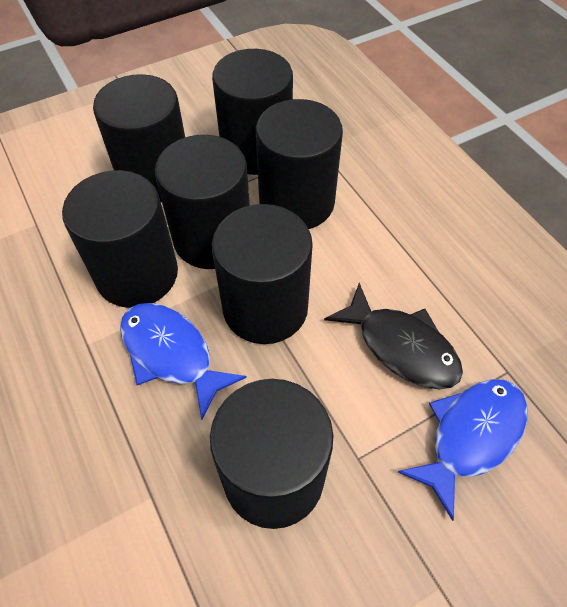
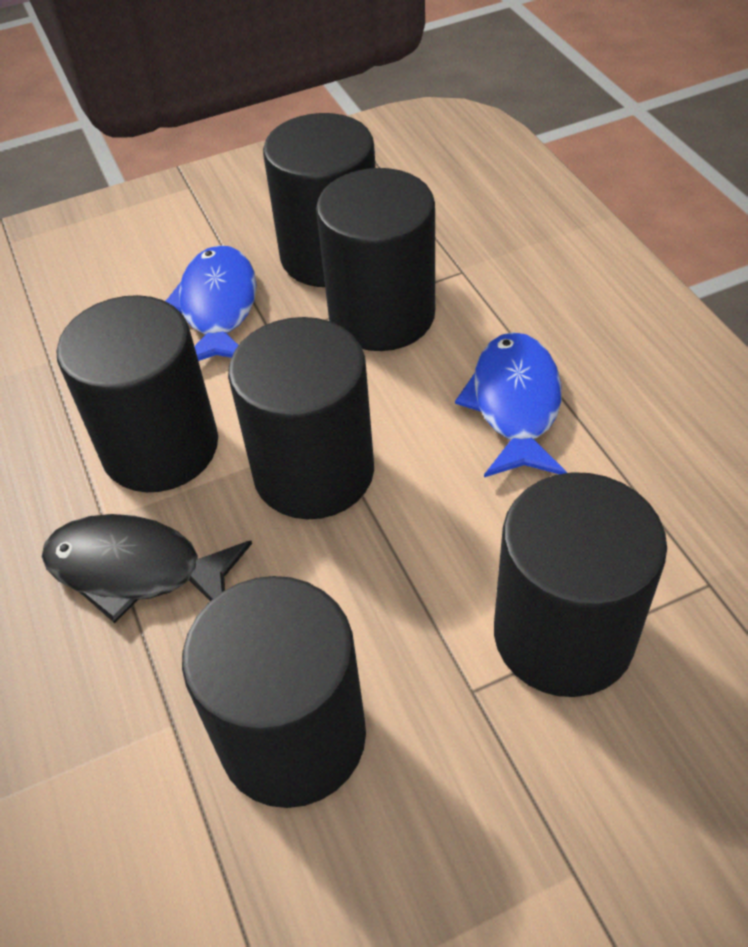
black cylinder: 7 -> 6

